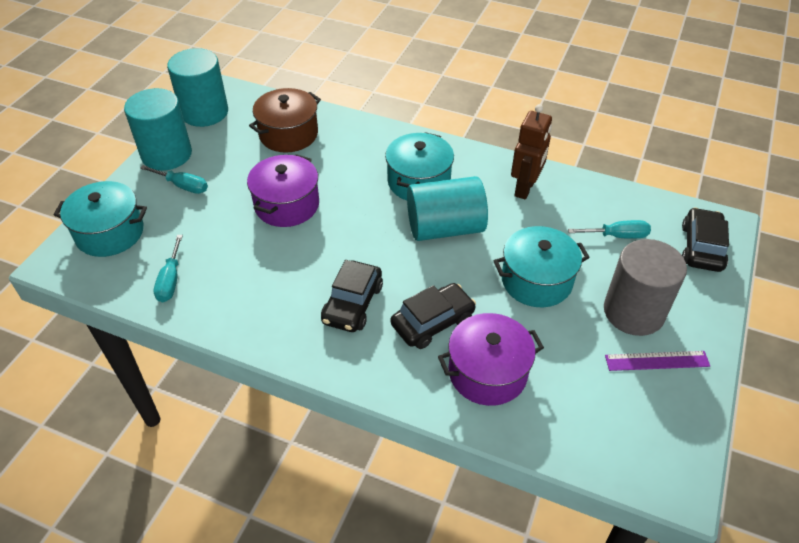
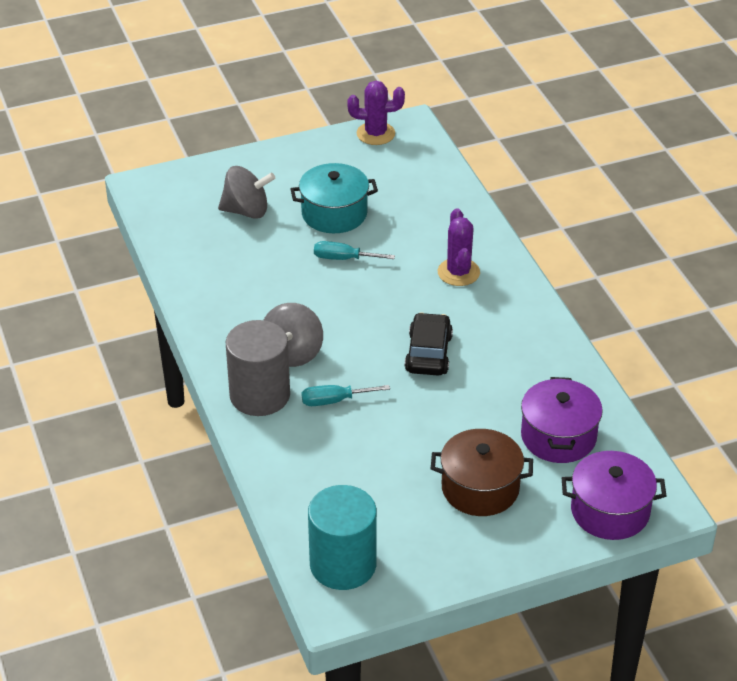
black car: 3 -> 1
brown robot: 1 -> 0
grey spinning top: 0 -> 2
purple cactus: 0 -> 2
purple ruler: 1 -> 0
turquoise cylinder: 3 -> 1
turquoise pot: 3 -> 1
turquoise screwdriver: 3 -> 2

